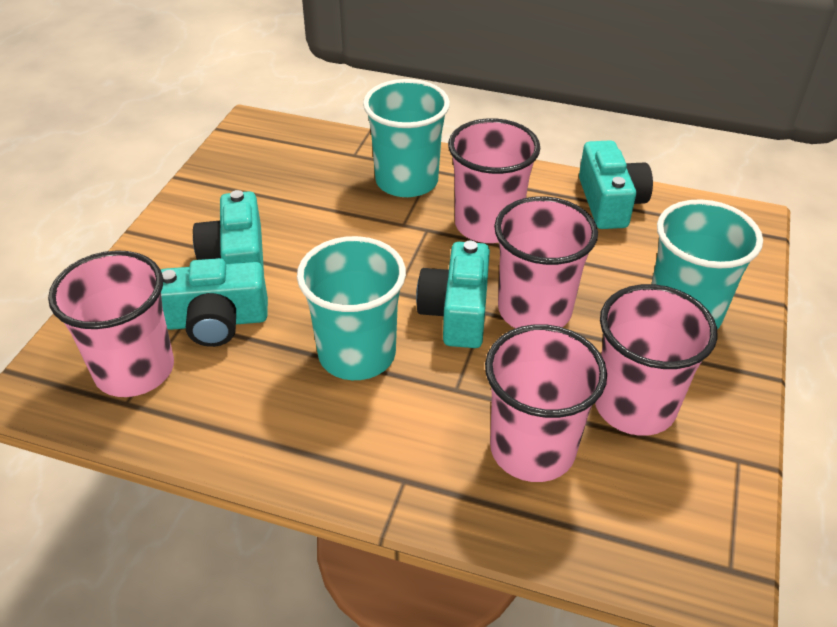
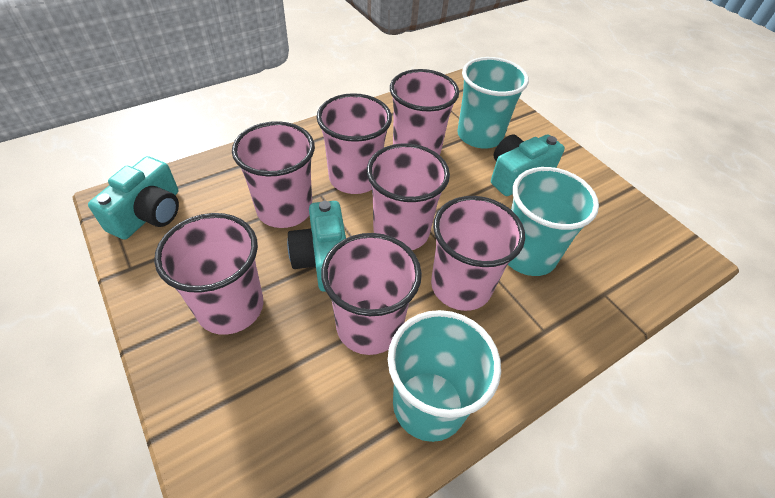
pink cup: 5 -> 7
turquoise camera: 4 -> 3

